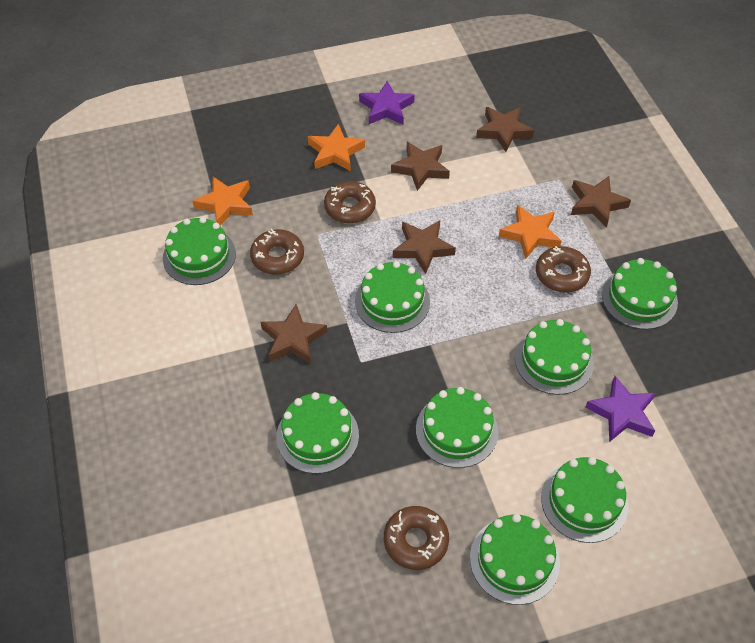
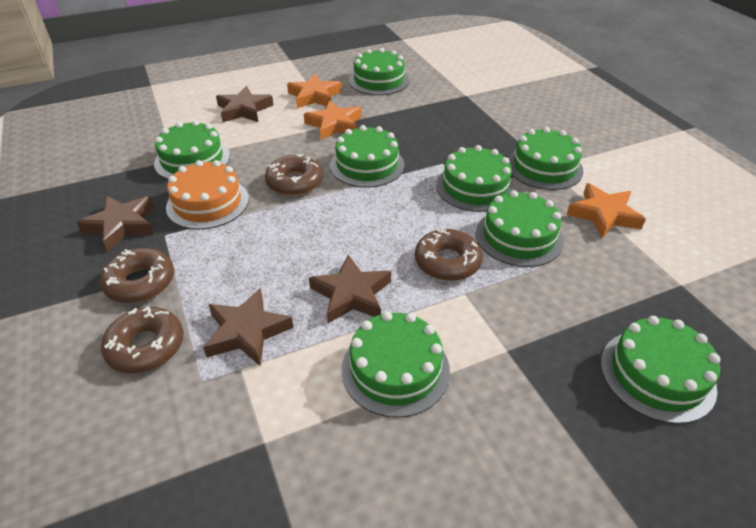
brown star: 5 -> 4
orange cake: 0 -> 1
purple star: 2 -> 0

